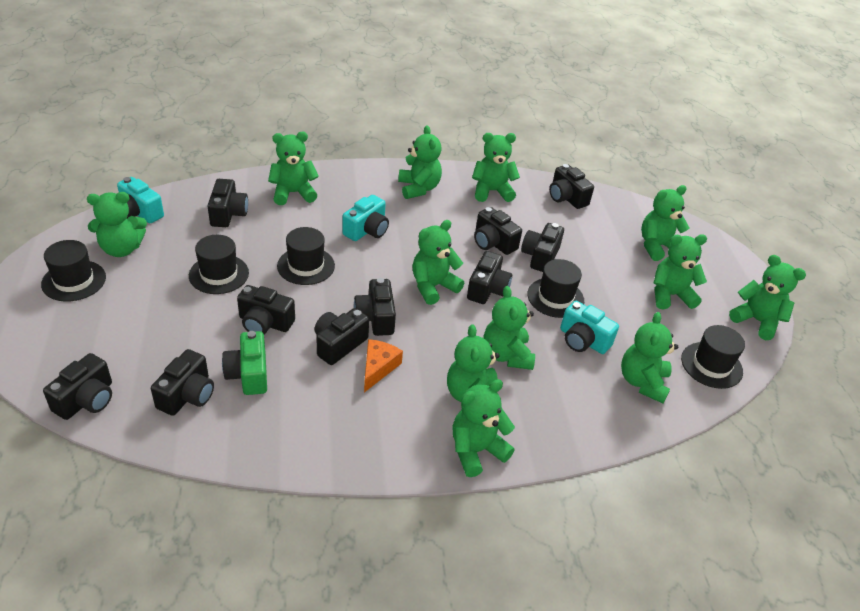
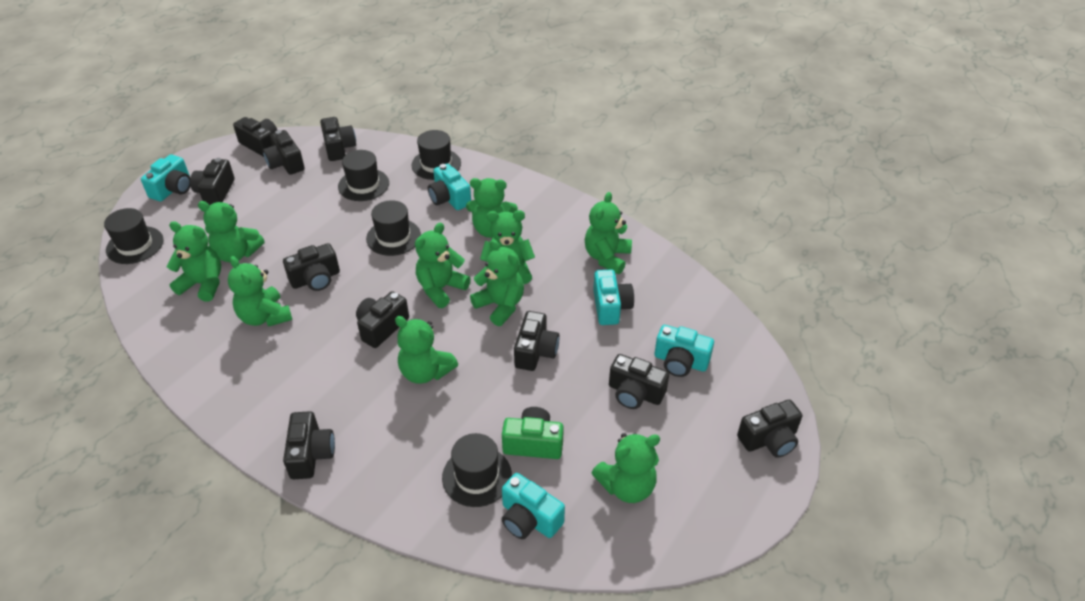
green teddy bear: 12 -> 10
orange cheese: 1 -> 0
turquoise camera: 3 -> 5

